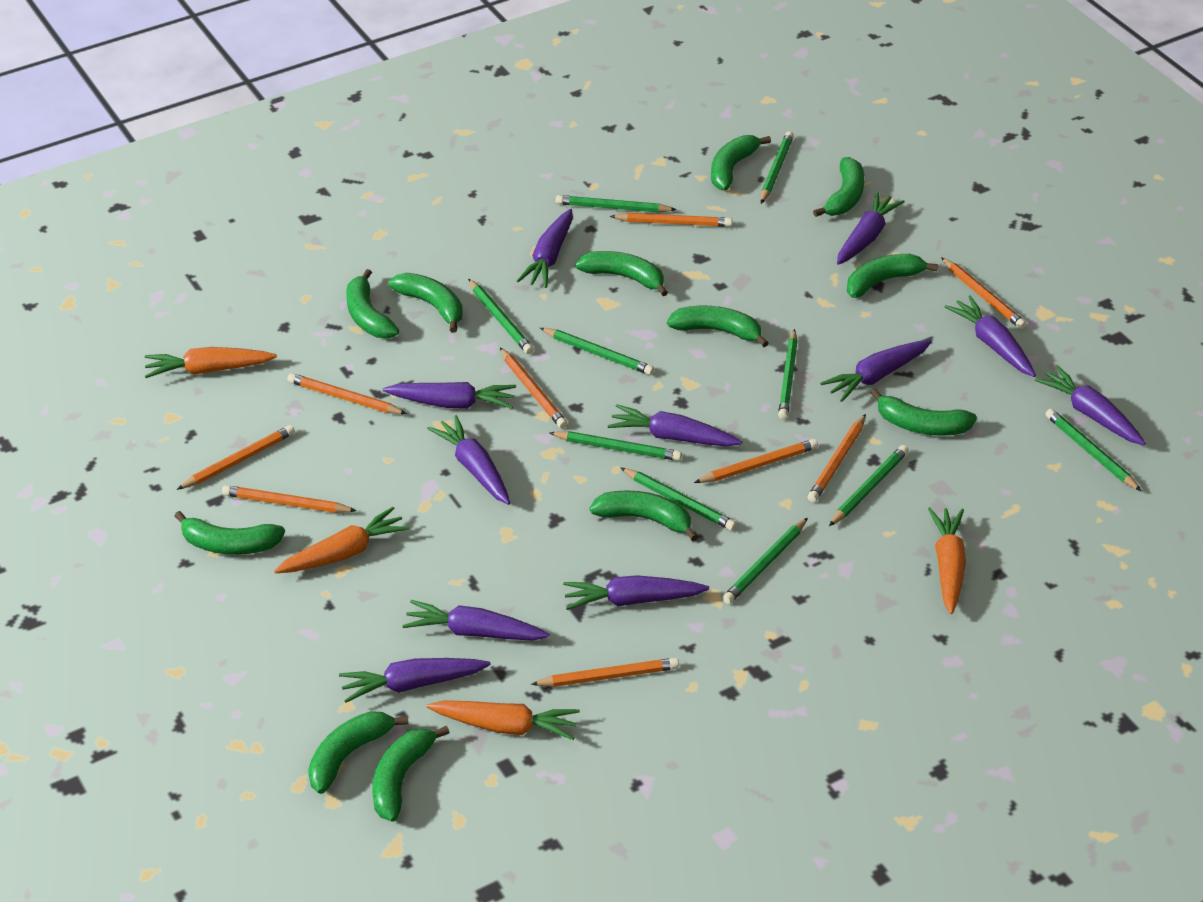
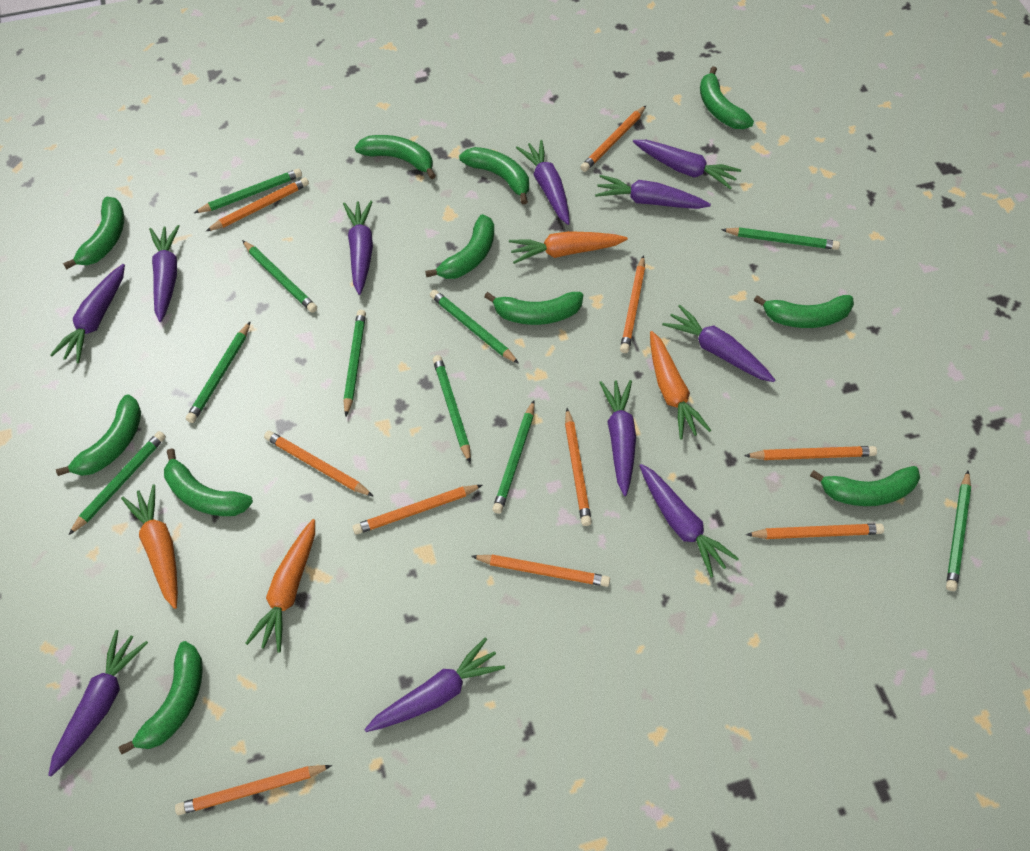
green banana: 12 -> 11
orange pencil: 9 -> 10

